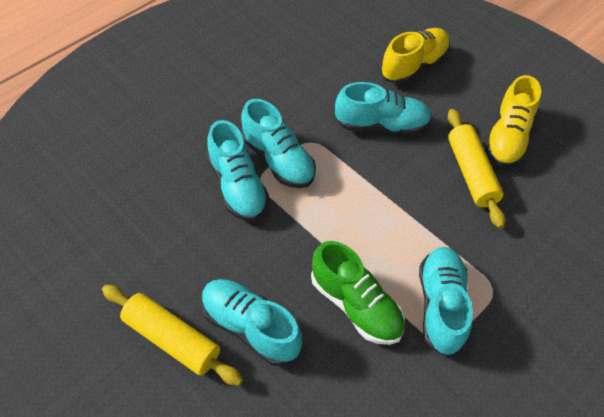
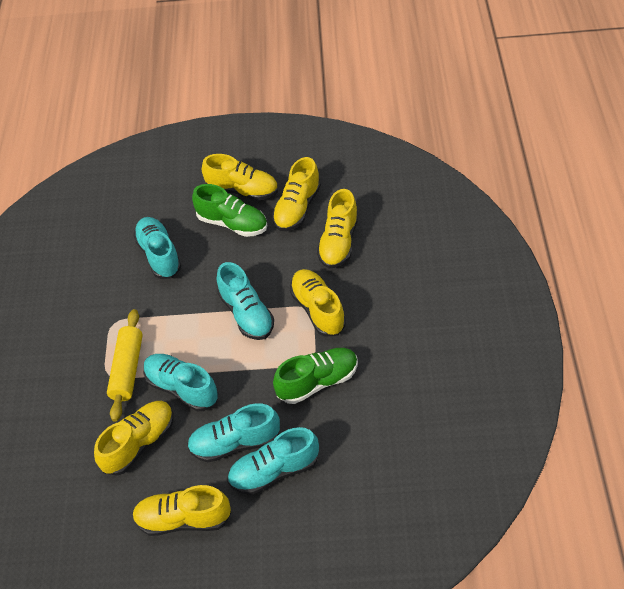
green shoe: 1 -> 2
yellow rolling pin: 2 -> 1
yellow shoe: 2 -> 6

